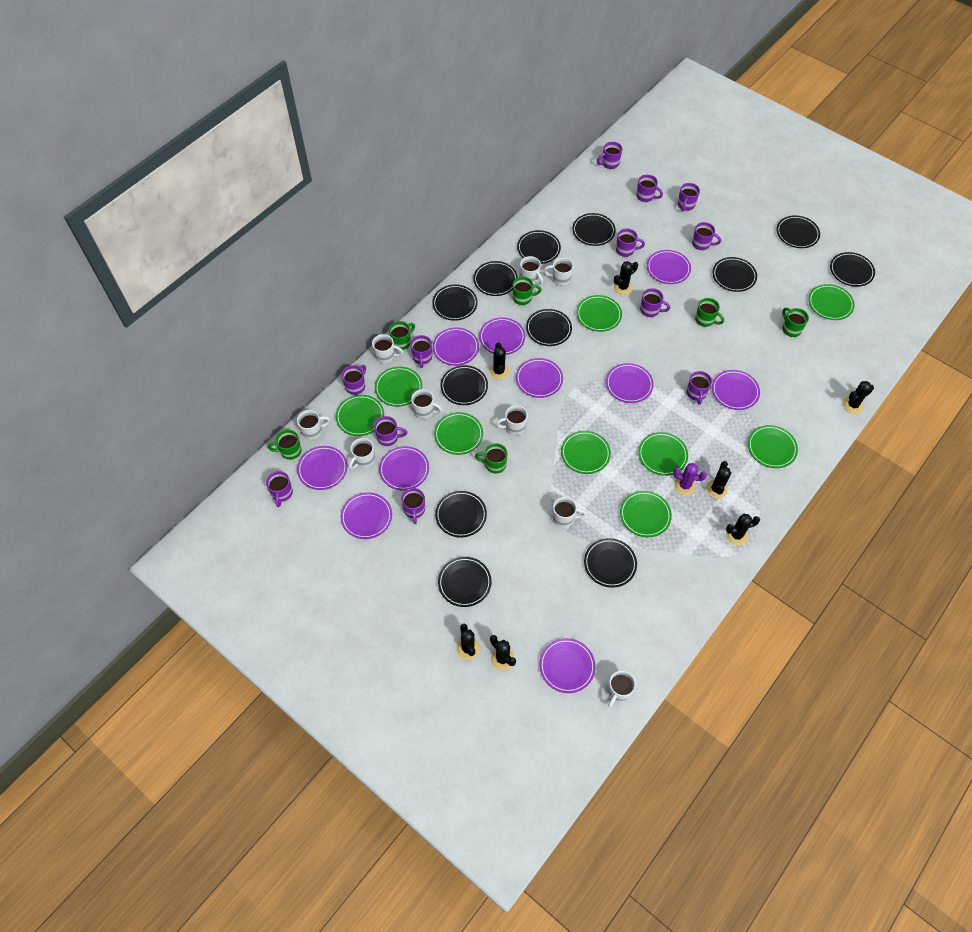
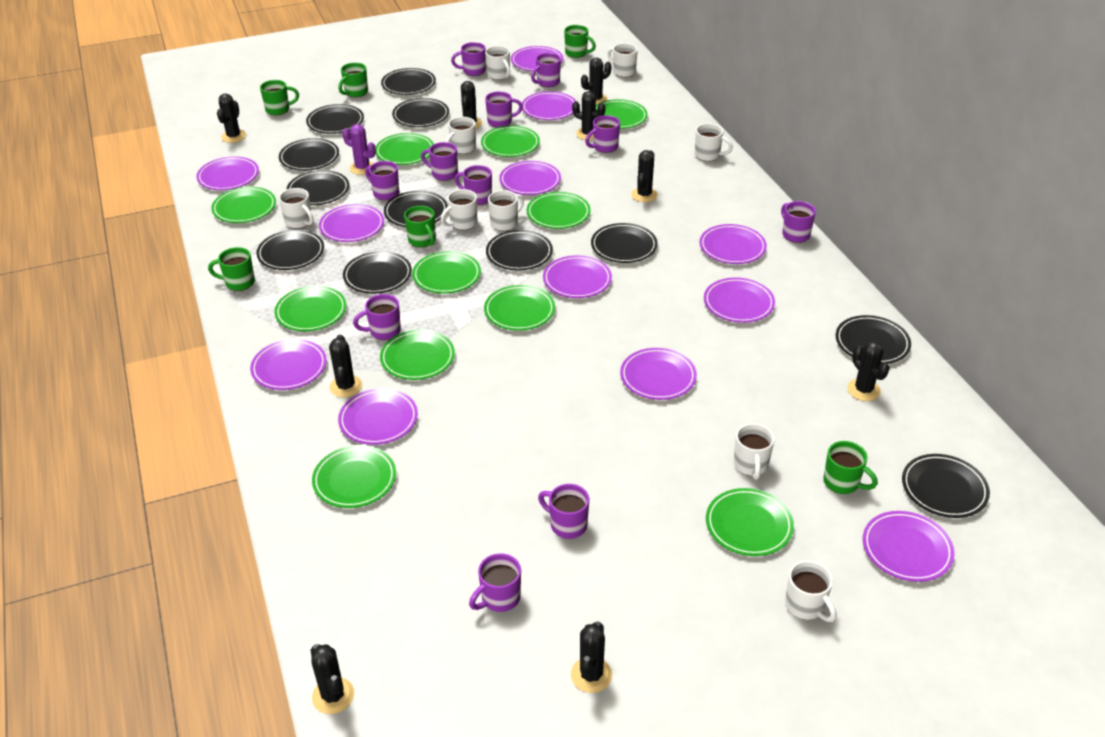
black cactus: 7 -> 9
green plate: 9 -> 11
purple mug: 12 -> 11
purple plate: 10 -> 12

